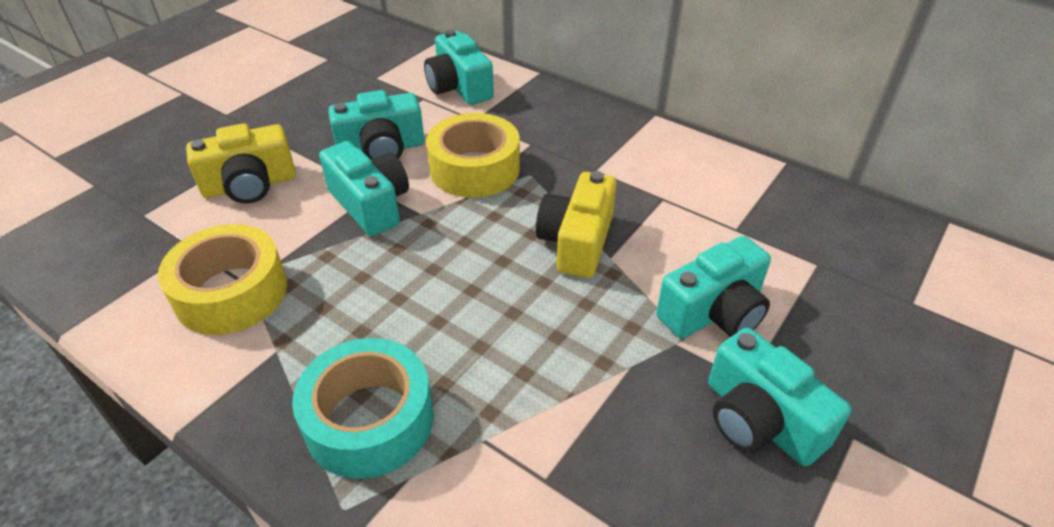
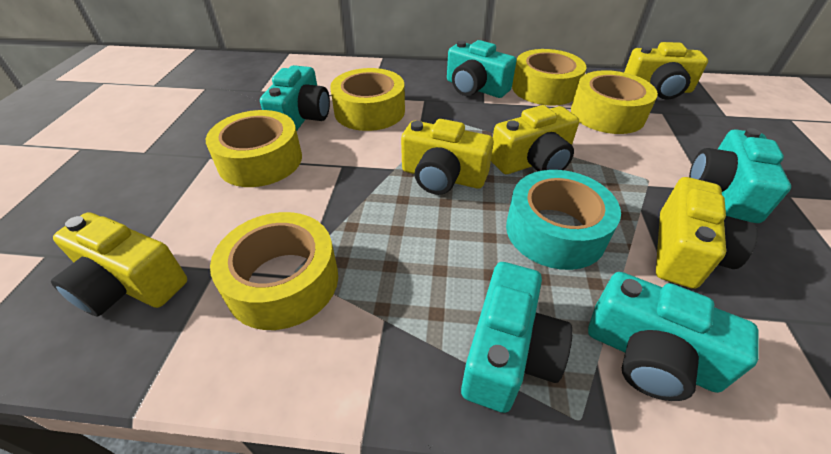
yellow camera: 2 -> 5
yellow tape: 2 -> 5

